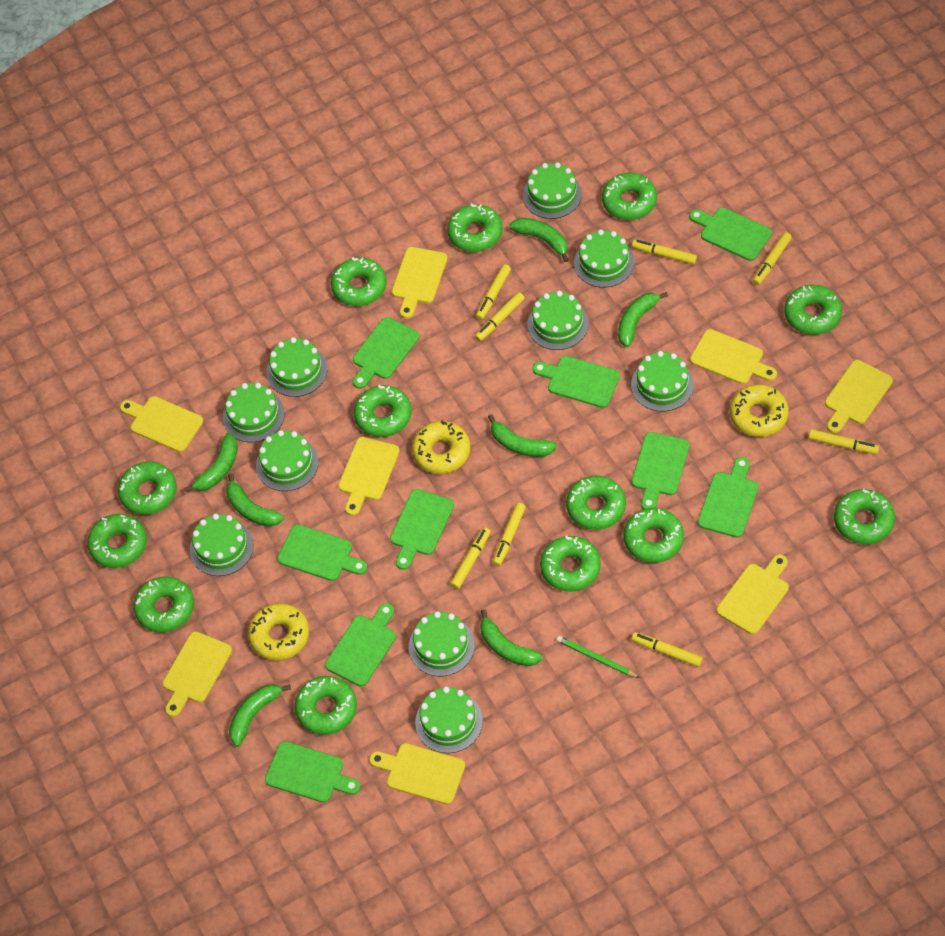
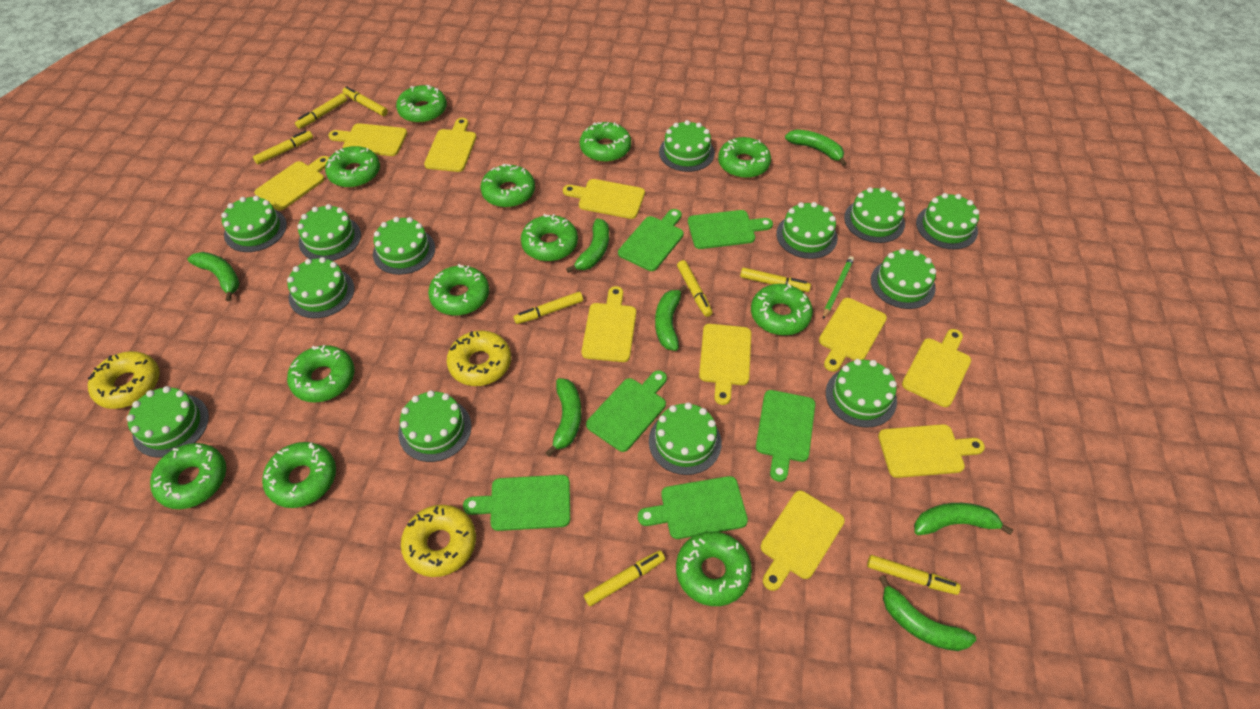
green cake: 10 -> 13
green cutting board: 9 -> 6
green donut: 13 -> 12
yellow cutting board: 8 -> 10

